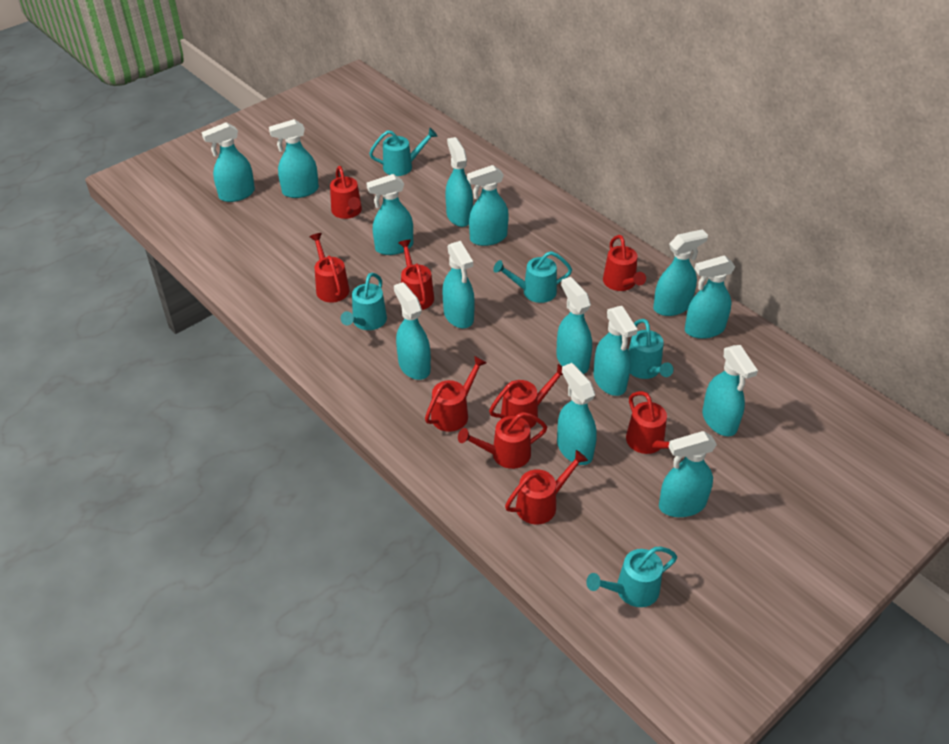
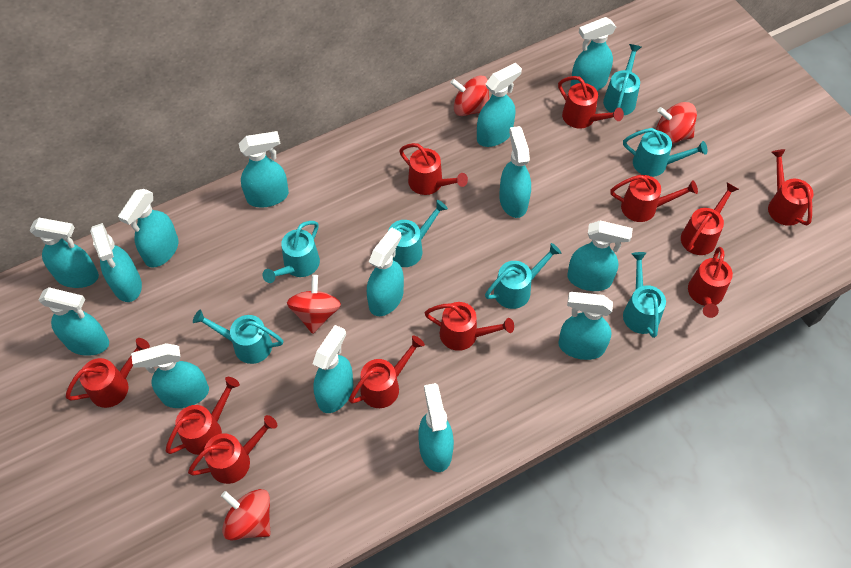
red spinning top: 0 -> 4
red watering can: 9 -> 11
turquoise watering can: 5 -> 7

